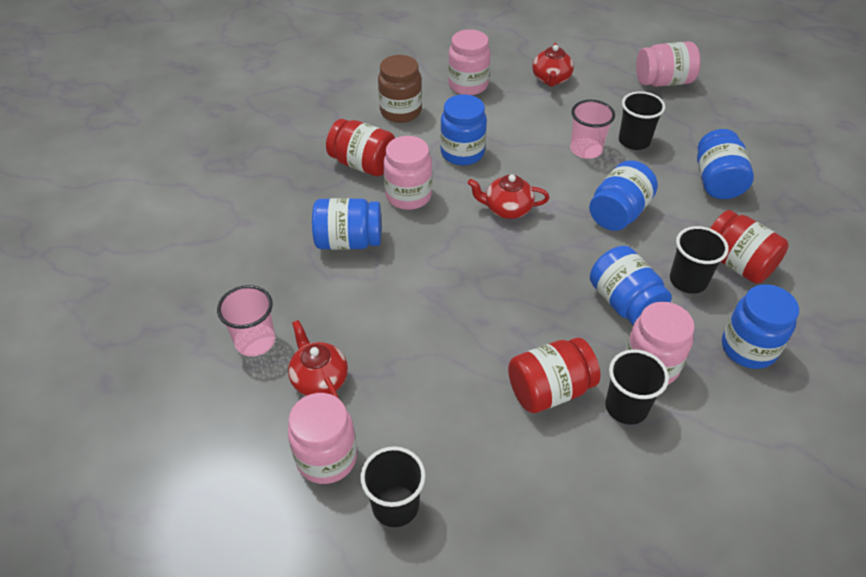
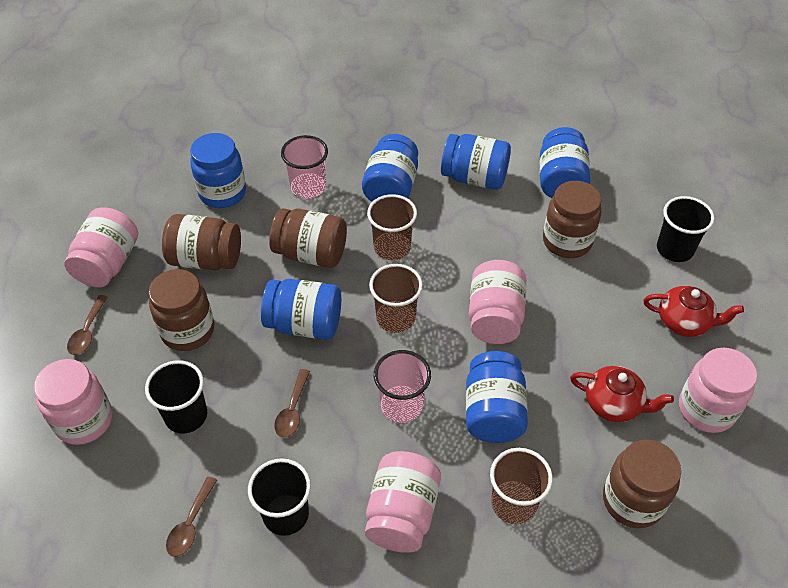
black cup: 4 -> 3
brown cup: 0 -> 3
brown jar: 1 -> 5
brown spoon: 0 -> 3
red jar: 3 -> 0
red teapot: 3 -> 2

